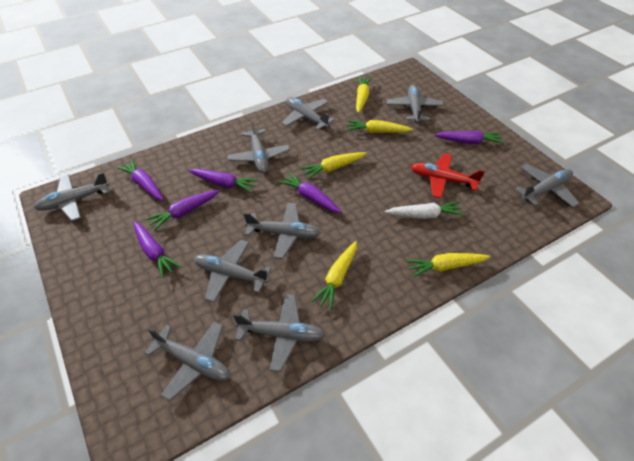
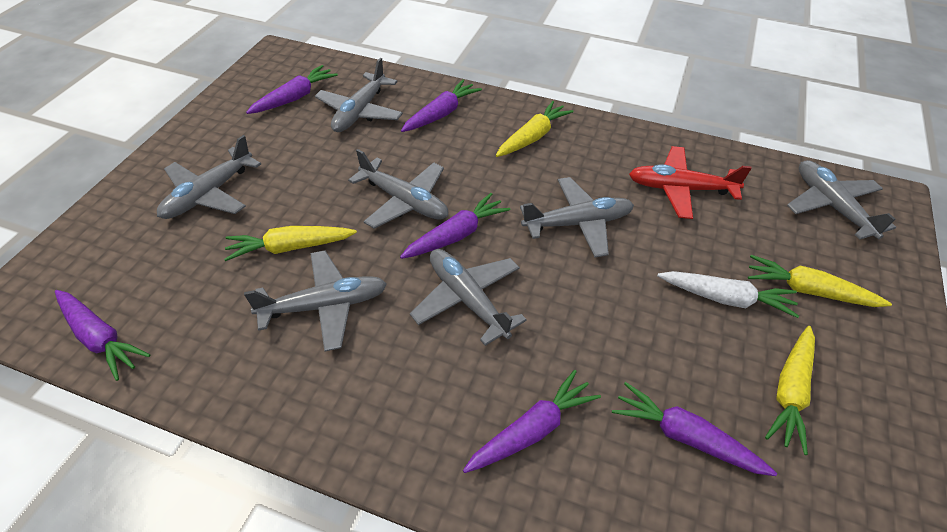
grey plane: 9 -> 7
yellow carrot: 5 -> 4

